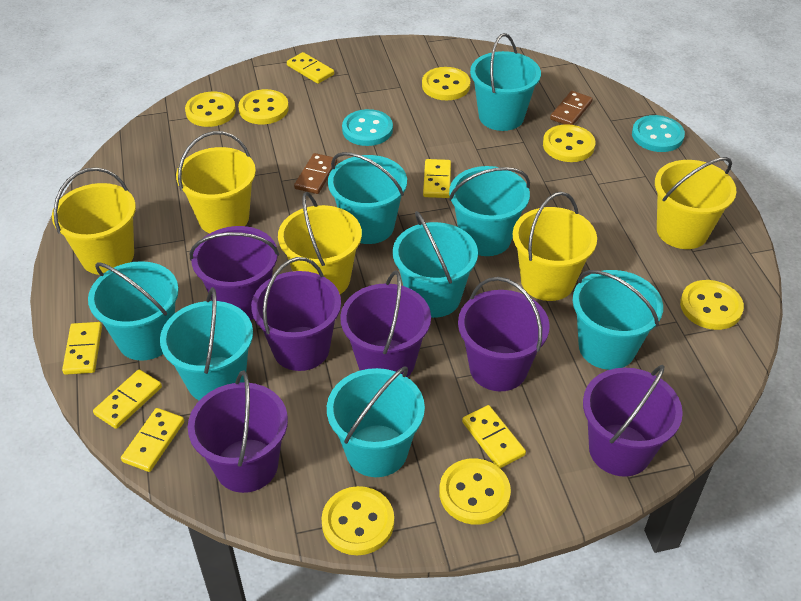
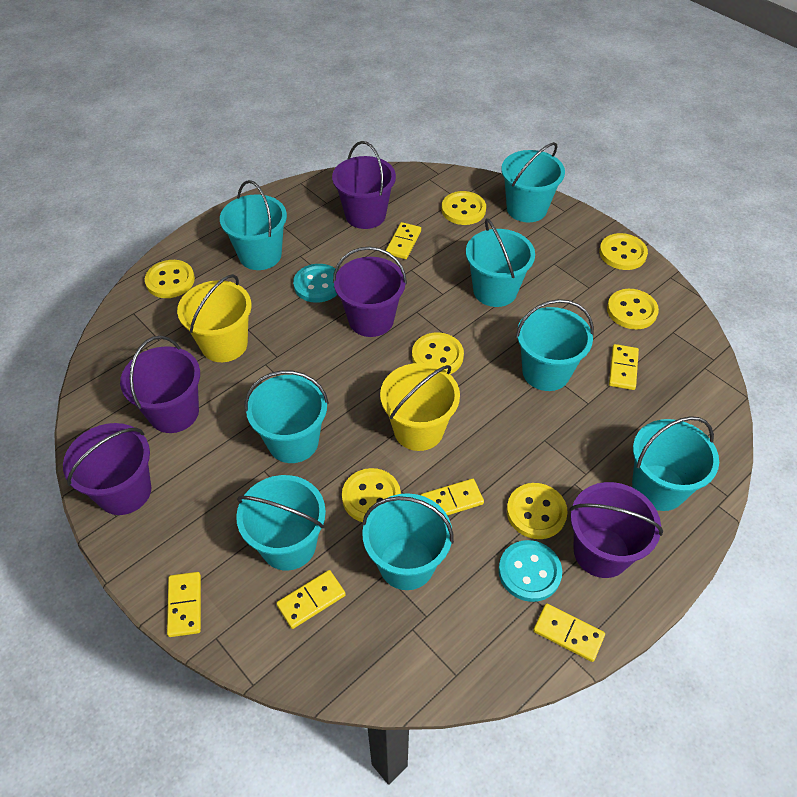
brown domino: 2 -> 0
purple bucket: 6 -> 5
yellow bucket: 5 -> 2

